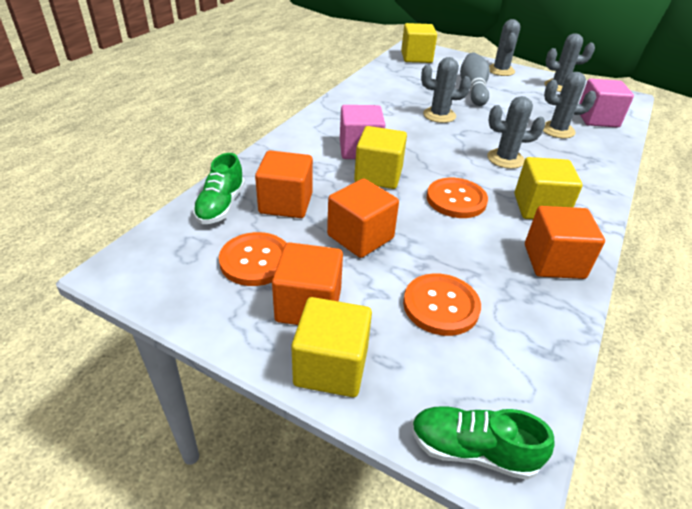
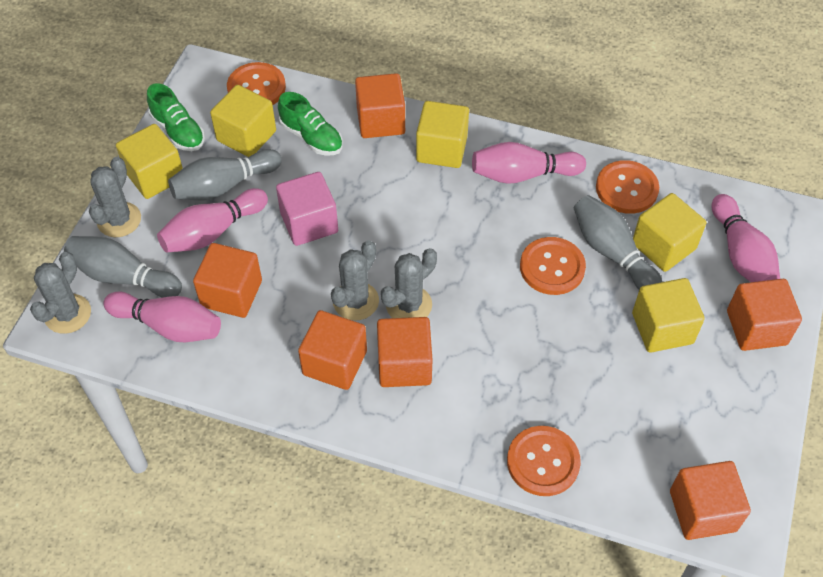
grey bowling pin: 1 -> 3
grey cactus: 5 -> 4
orange button: 3 -> 4
orange cube: 4 -> 6
pink bowling pin: 0 -> 4
pink cube: 2 -> 1
yellow cube: 4 -> 5

